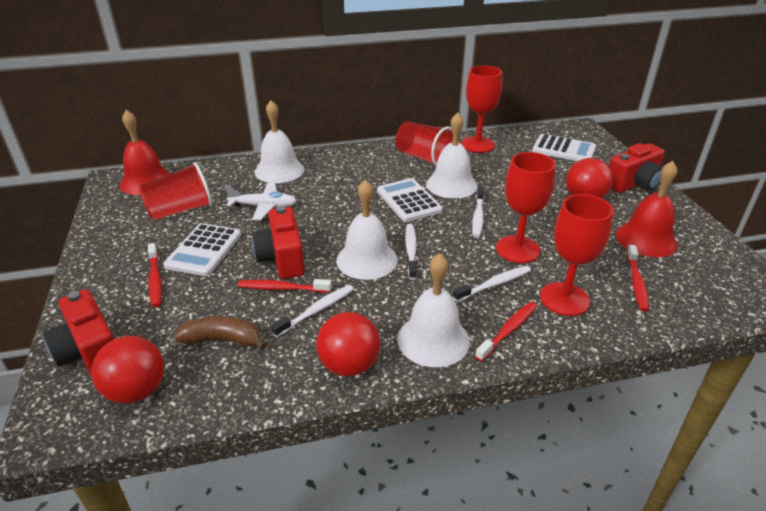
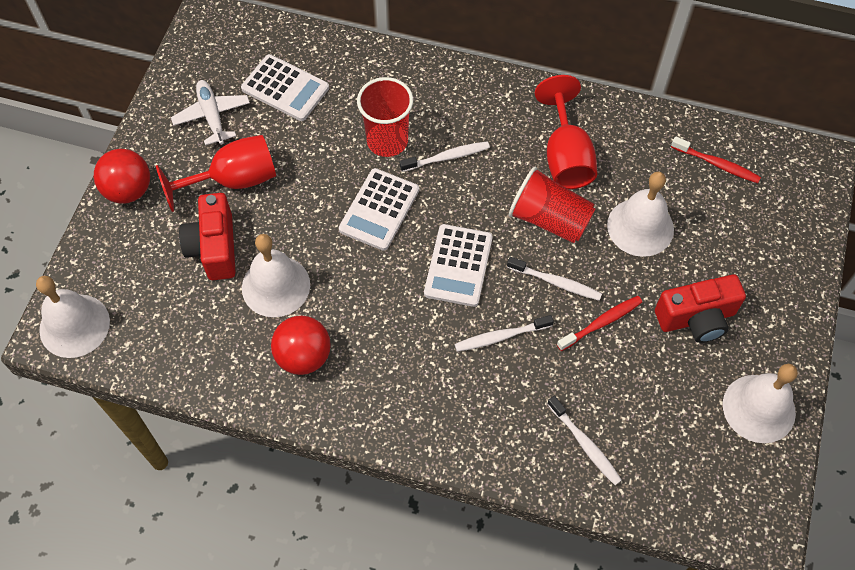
brown banana: 1 -> 0
red ball: 3 -> 2
red bell: 2 -> 0
red camera: 3 -> 2
red goblet: 3 -> 2
red toothbrush: 4 -> 2

